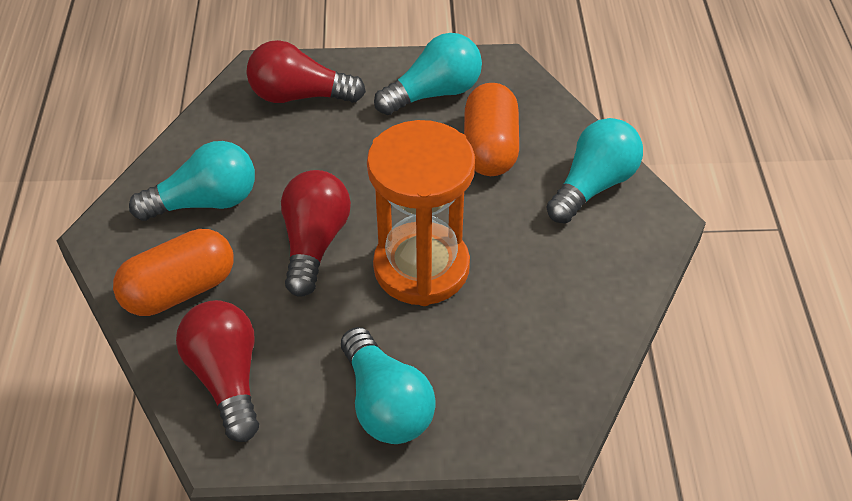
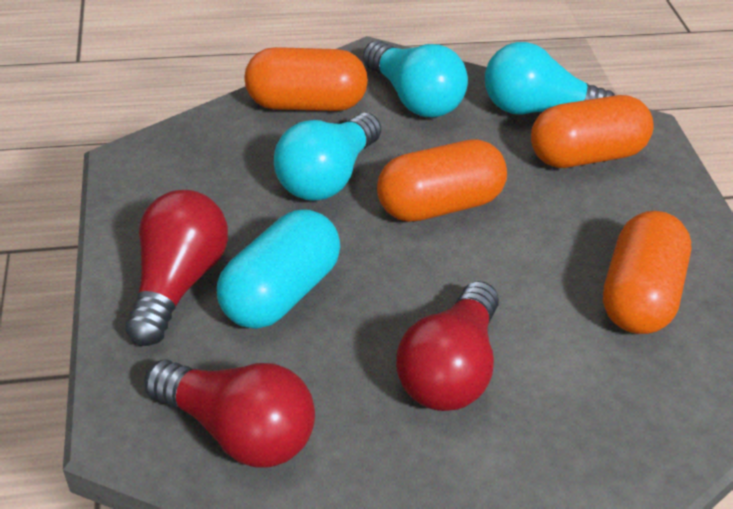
orange capsule: 2 -> 4
orange hourglass: 1 -> 0
turquoise capsule: 0 -> 1
turquoise light bulb: 4 -> 3

